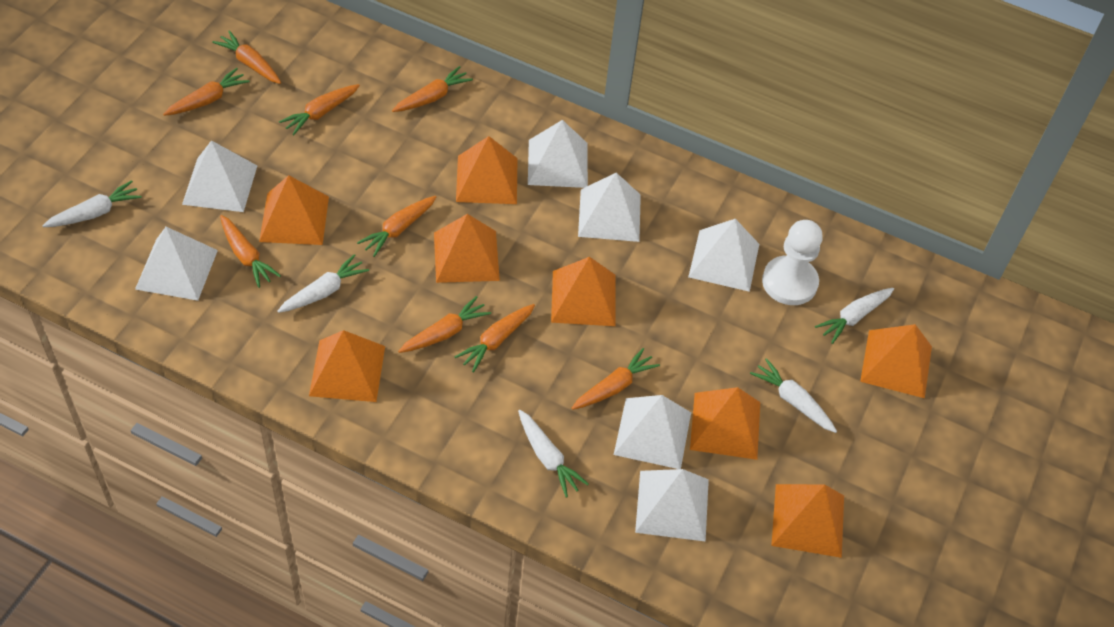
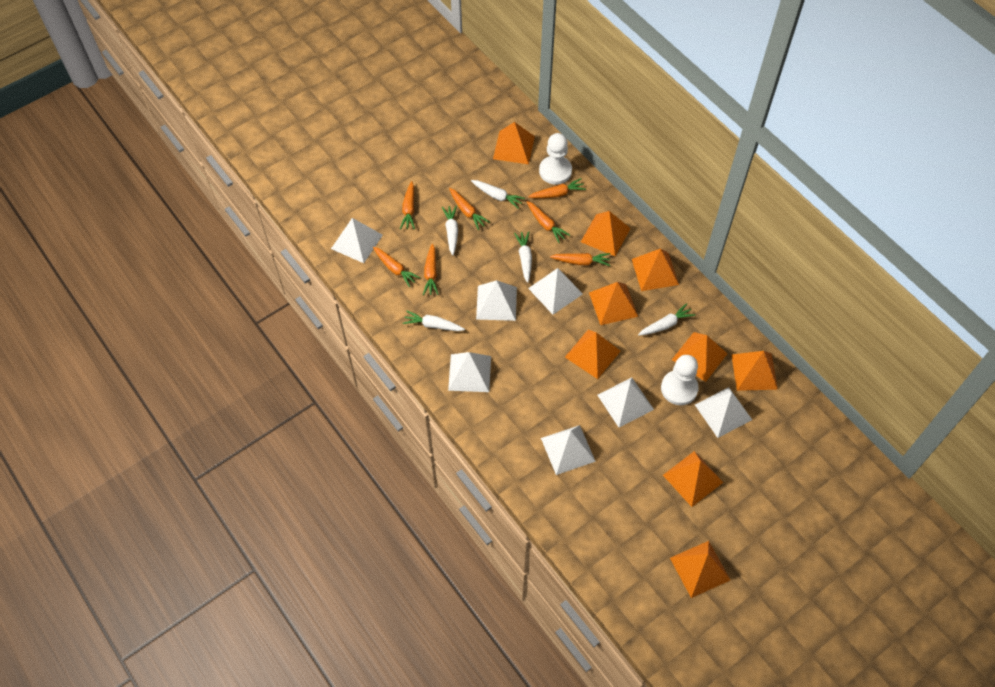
orange carrot: 9 -> 7
orange pyramid: 8 -> 9
white pawn: 1 -> 2

